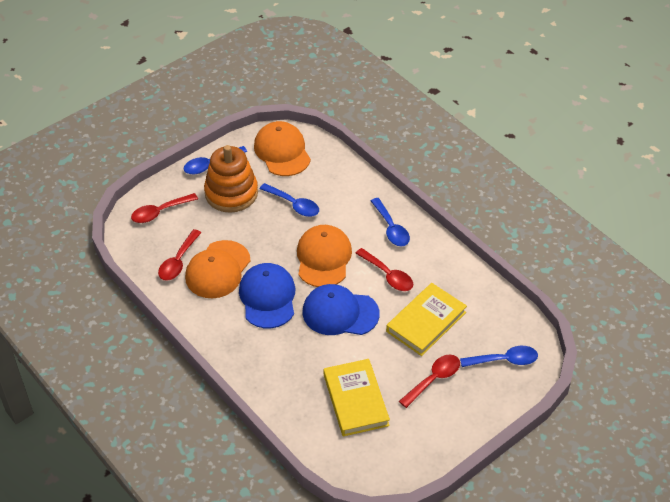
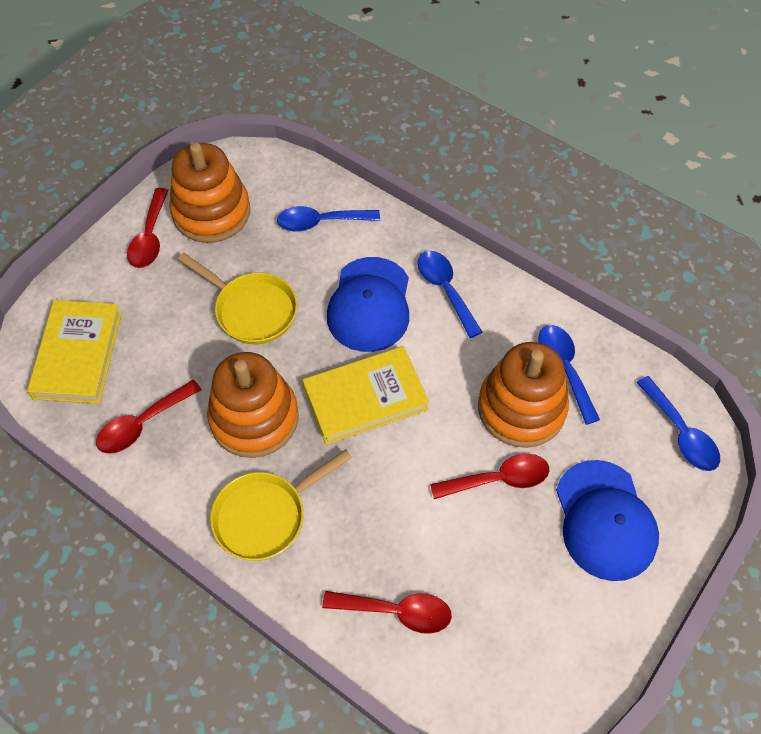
orange cap: 3 -> 0
orange stacking toy: 1 -> 3
yellow pan: 0 -> 2

